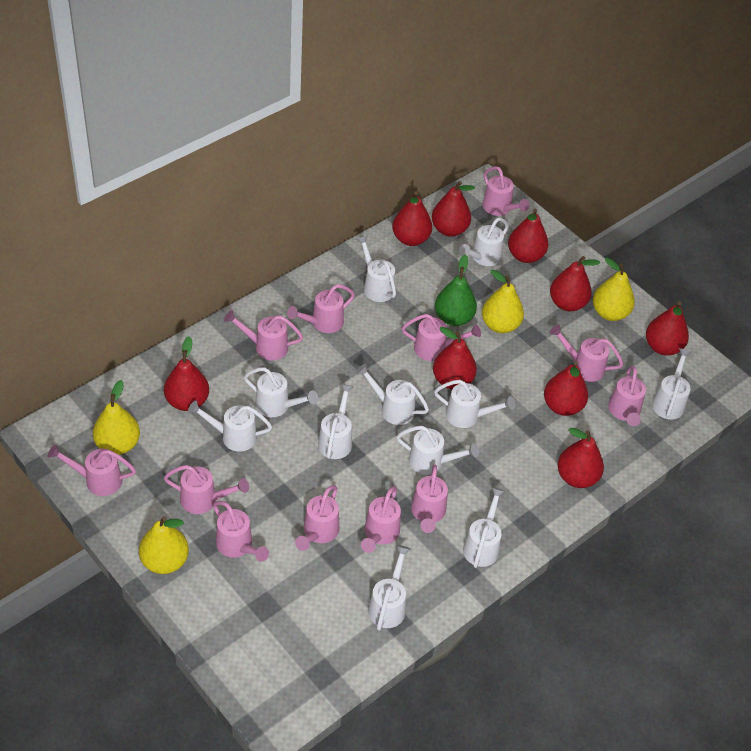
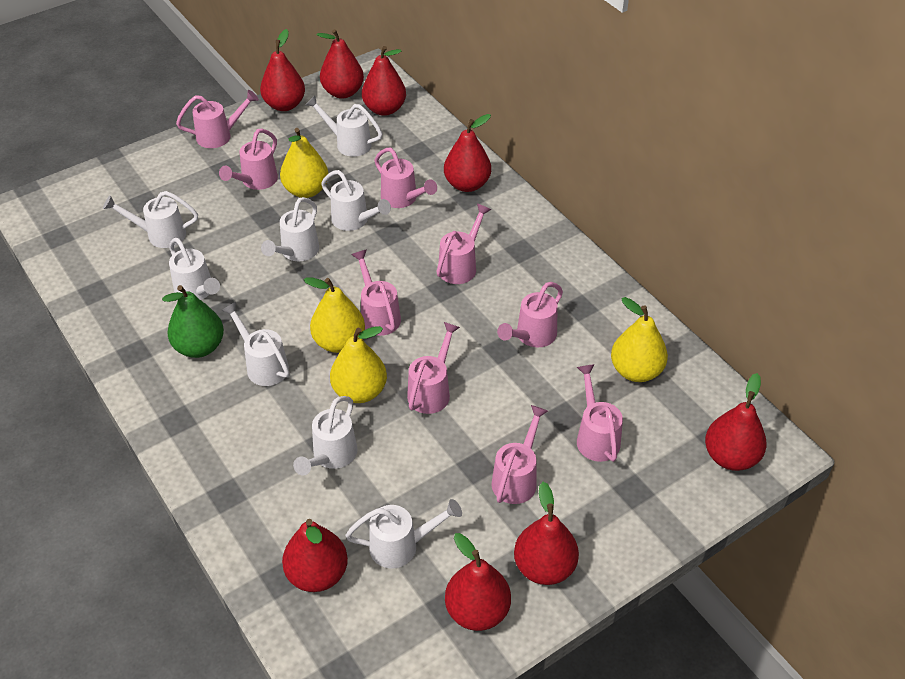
pink watering can: 12 -> 9
red pear: 9 -> 8
white watering can: 11 -> 8

